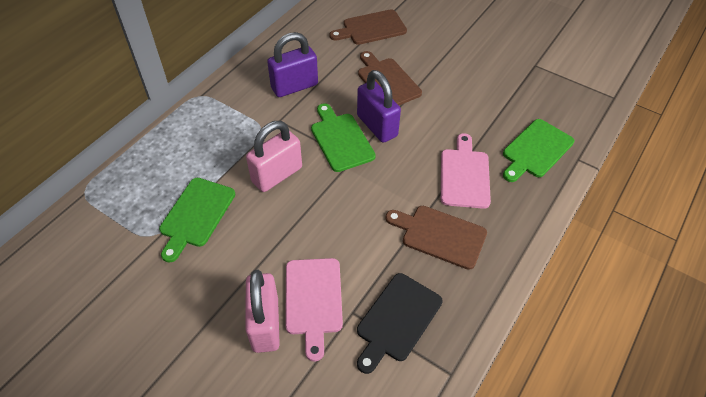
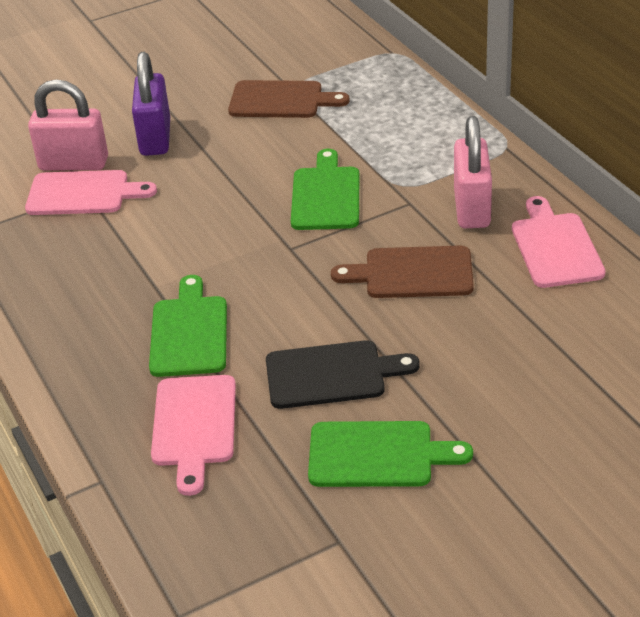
brown cutting board: 3 -> 2
pink cutting board: 2 -> 3
purple padlock: 2 -> 1

